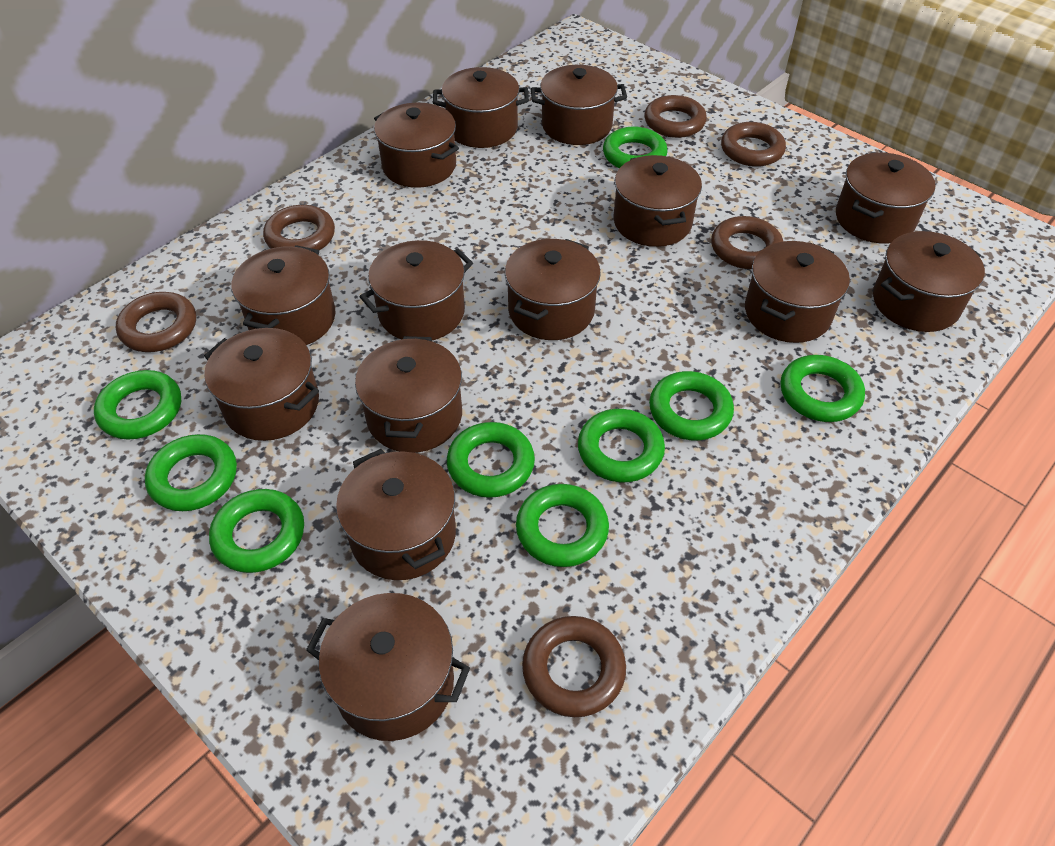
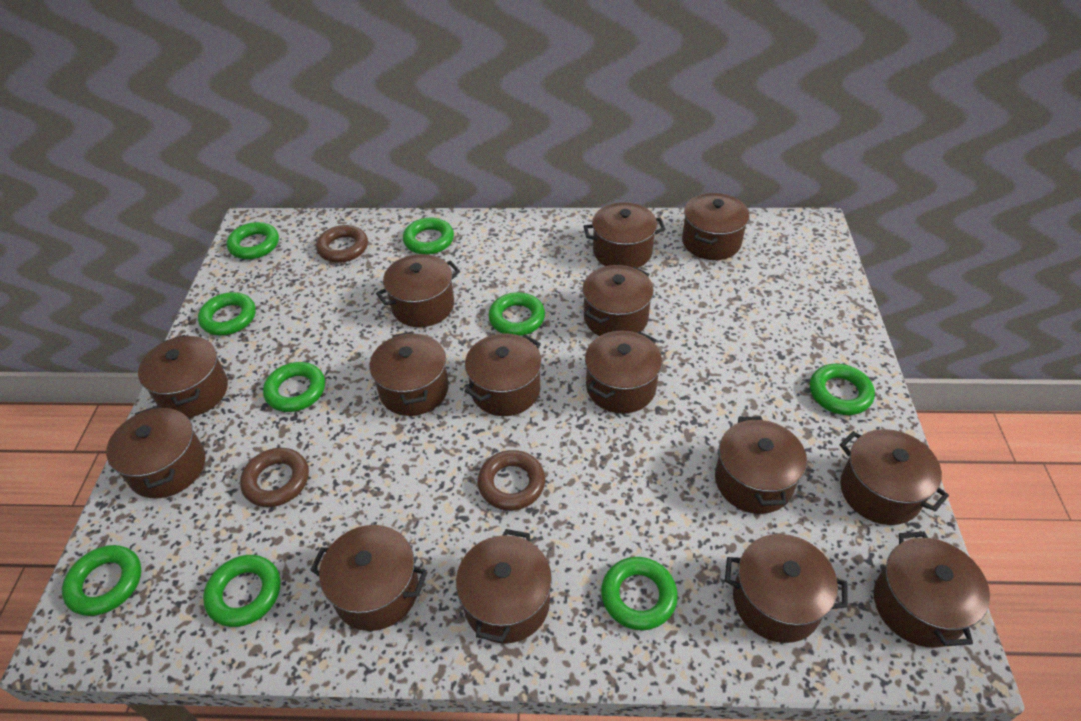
brown pot: 14 -> 15
brown ring: 6 -> 3

